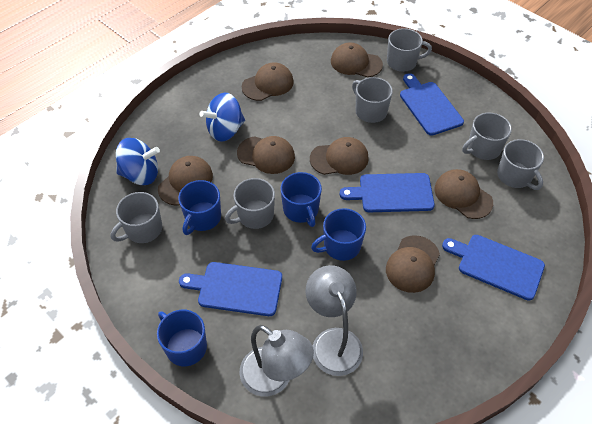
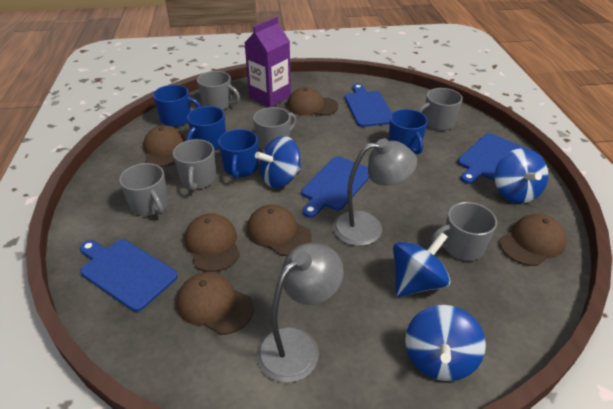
blue spinning top: 2 -> 4
brown cap: 7 -> 6
purple carton: 0 -> 1

